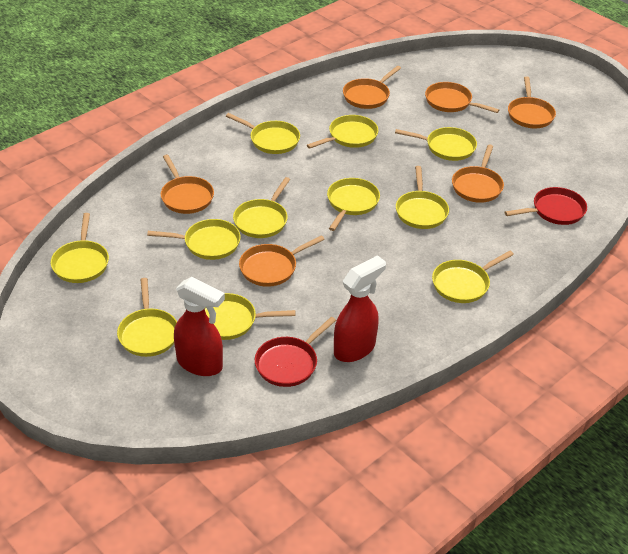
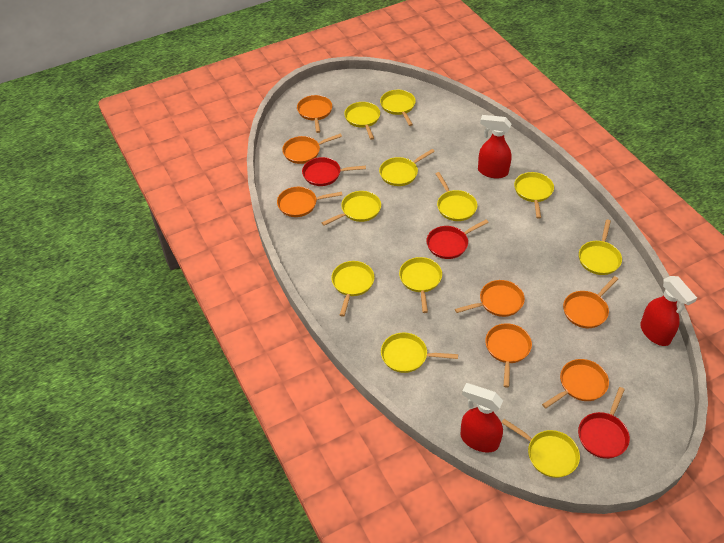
orange pan: 6 -> 7
red pan: 2 -> 3
red spray bottle: 2 -> 3

